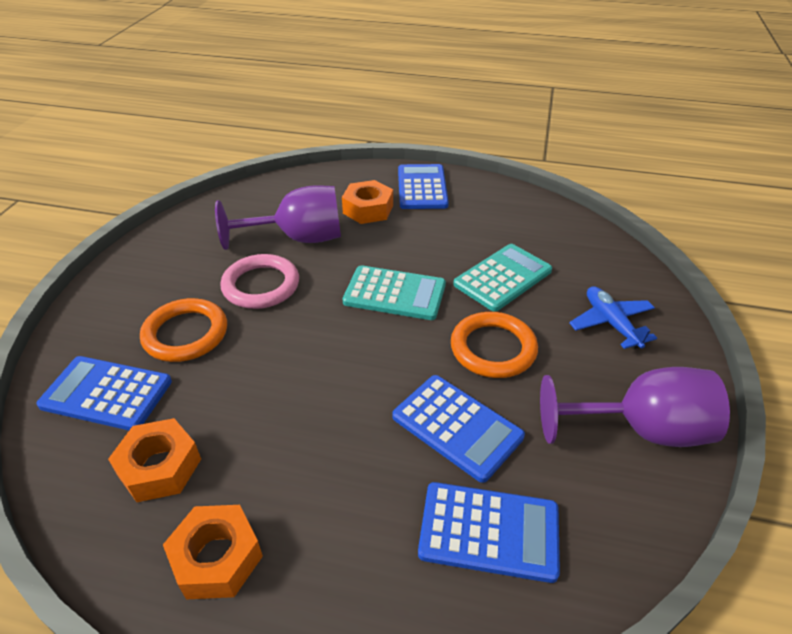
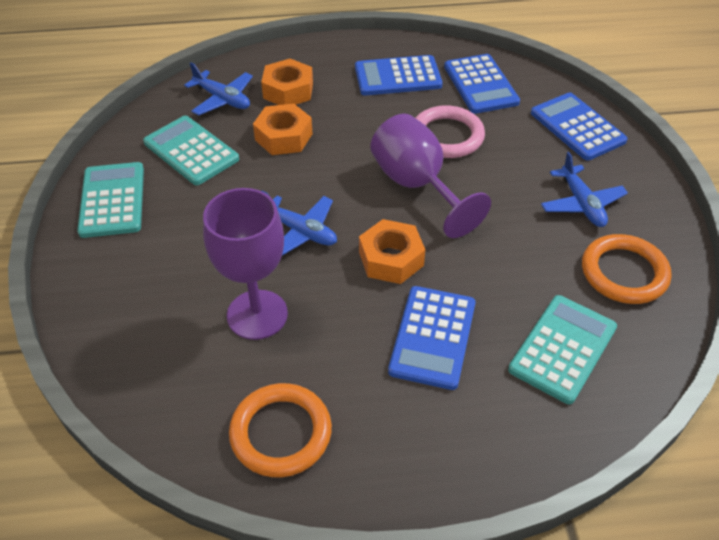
blue plane: 1 -> 3
turquoise calculator: 2 -> 3

